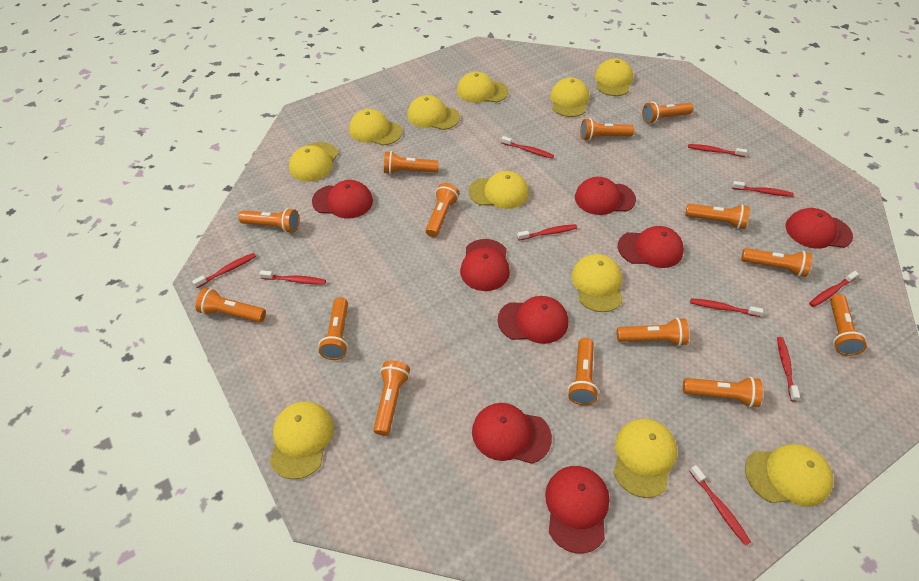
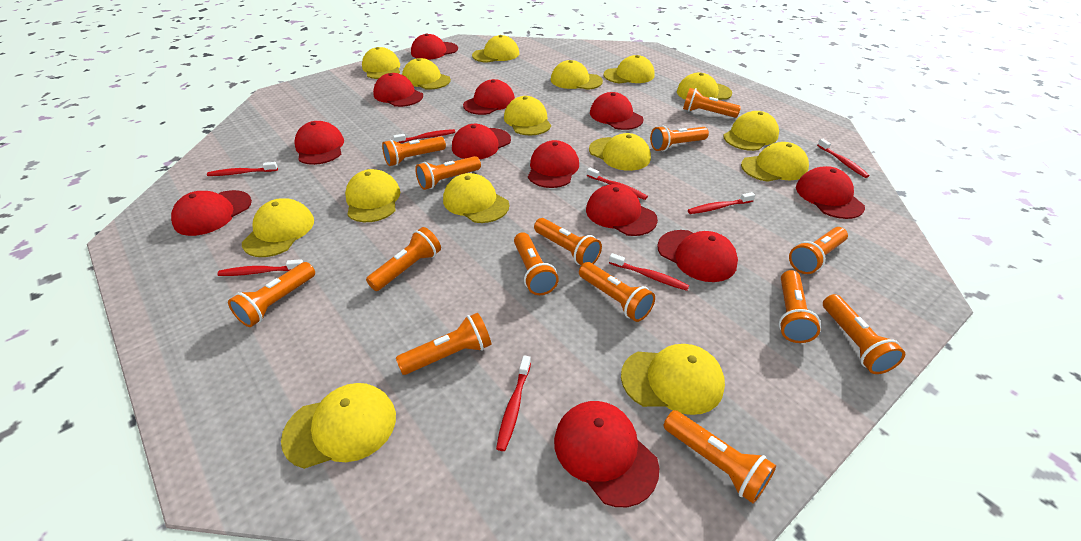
red cap: 8 -> 12
red toothbrush: 10 -> 8
yellow cap: 11 -> 15

